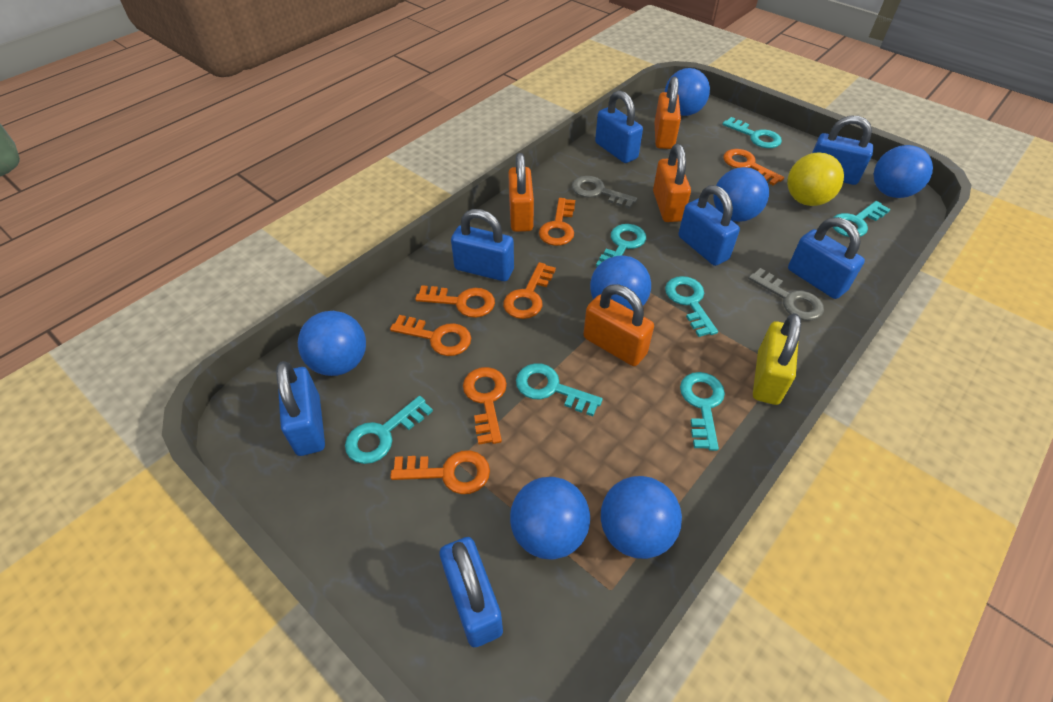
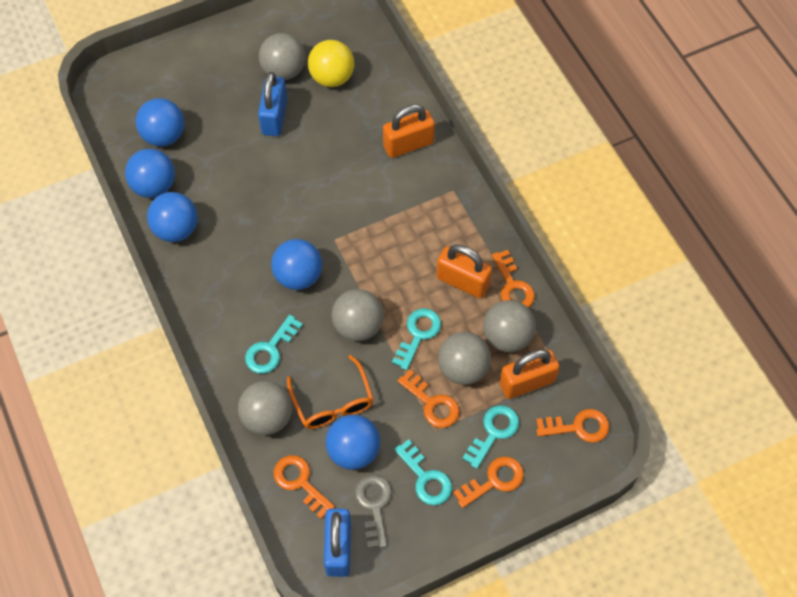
blue ball: 7 -> 5
blue padlock: 7 -> 2
grey ball: 0 -> 5
grey key: 2 -> 1
orange glasses: 0 -> 1
orange key: 7 -> 5
orange padlock: 4 -> 3
turquoise key: 7 -> 4
yellow padlock: 1 -> 0

